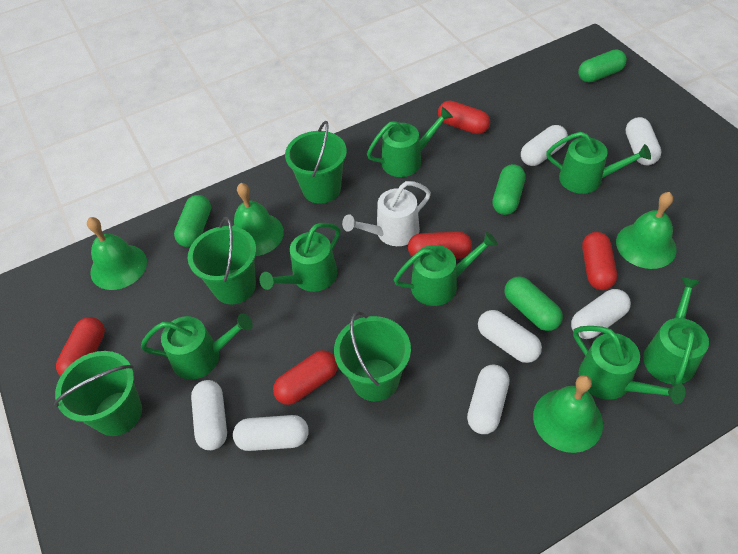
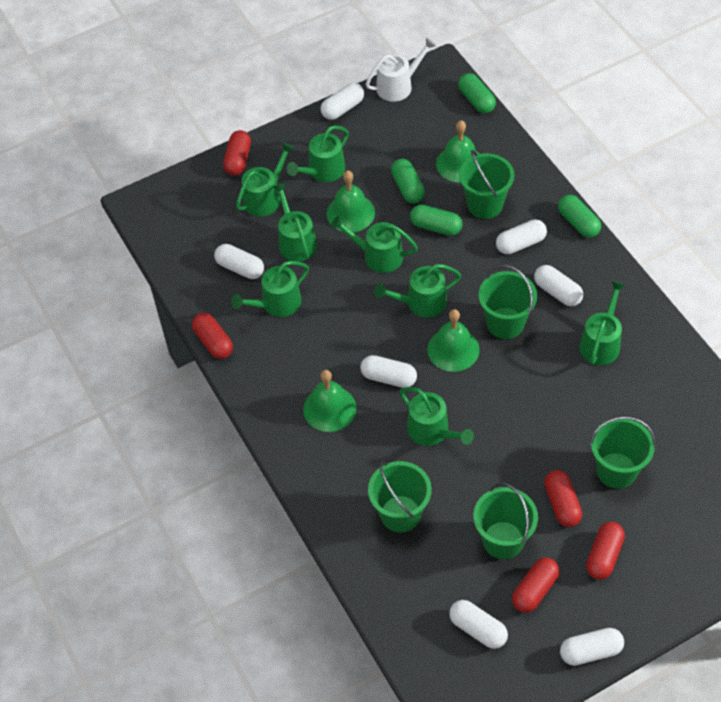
green bucket: 4 -> 5
green watering can: 7 -> 8

